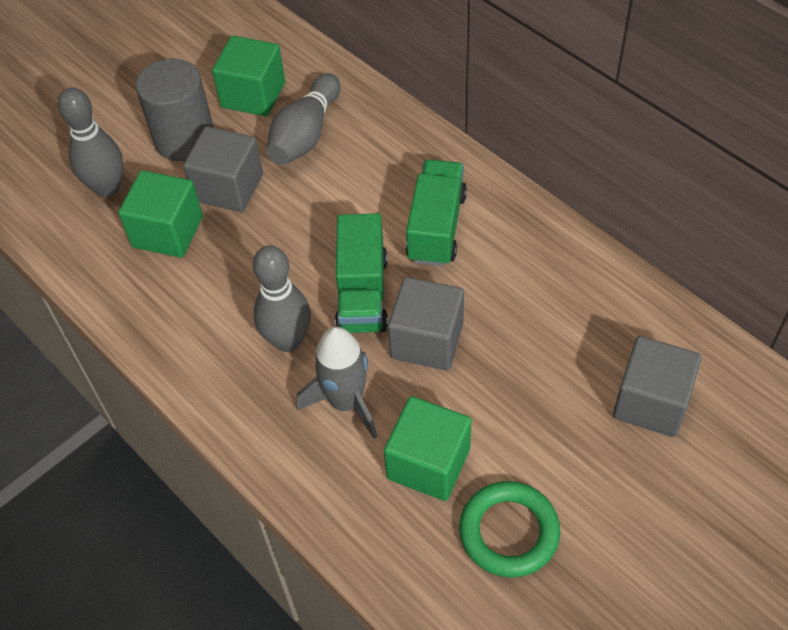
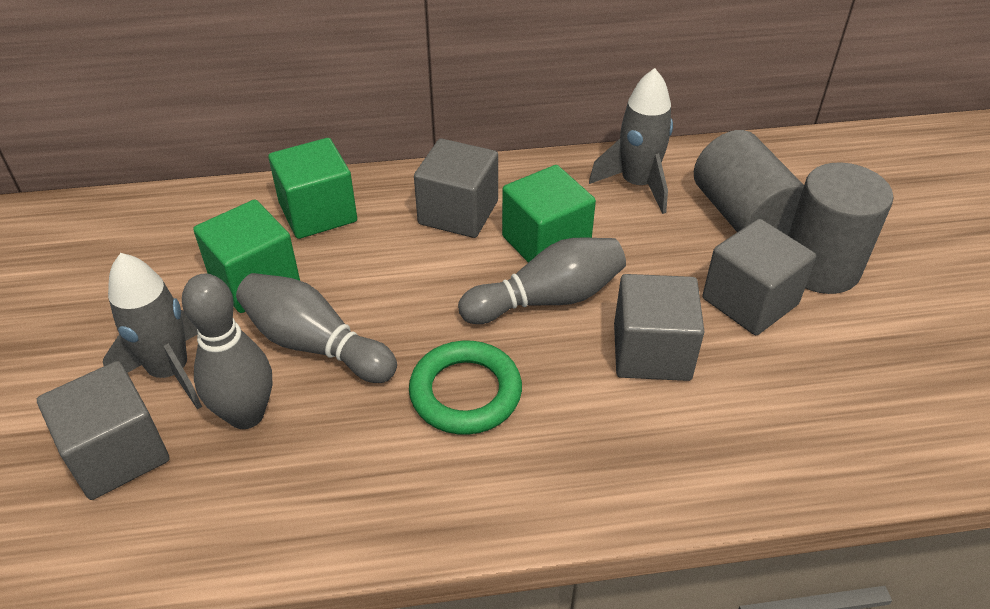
green truck: 2 -> 0
grey cube: 3 -> 4
grey cylinder: 1 -> 2
grey rocket: 1 -> 2

